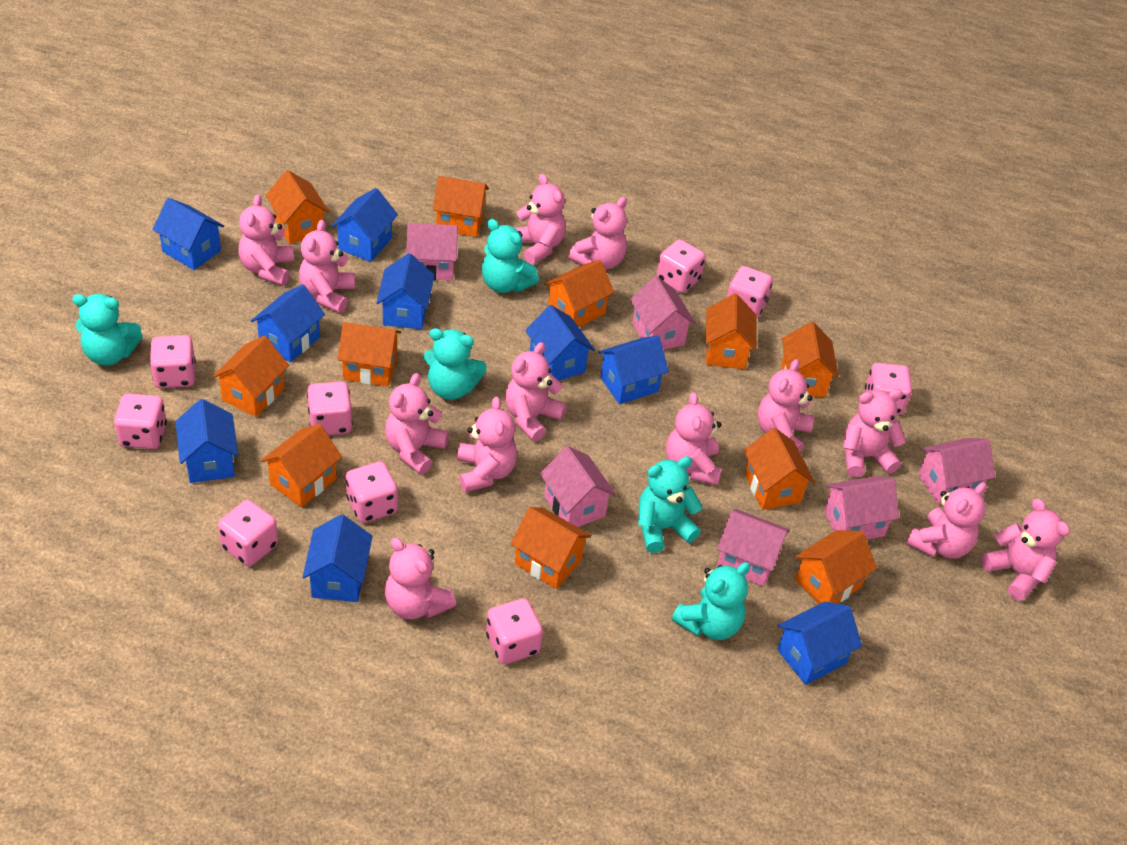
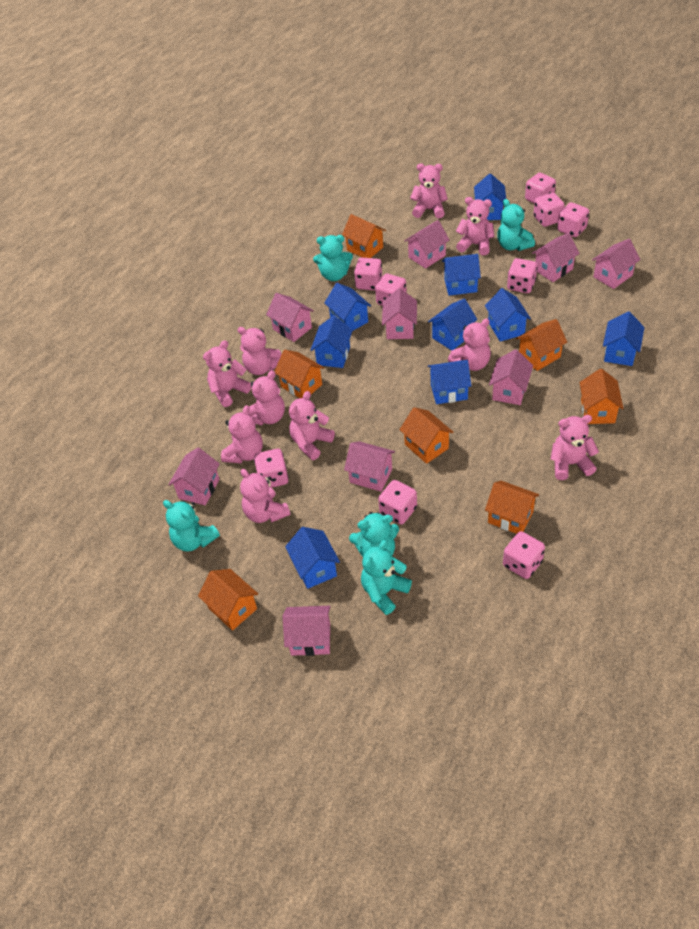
orange house: 11 -> 7
pink house: 6 -> 9
pink teddy bear: 13 -> 10

